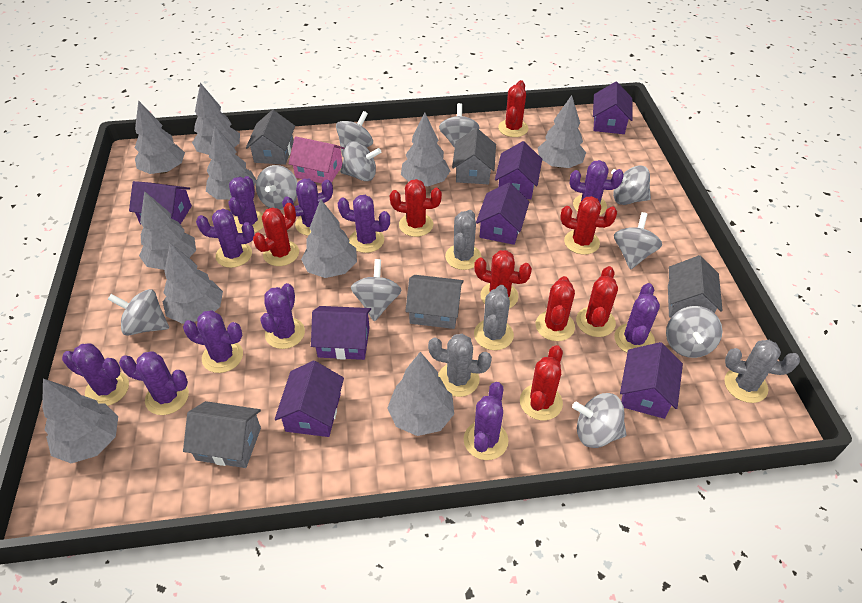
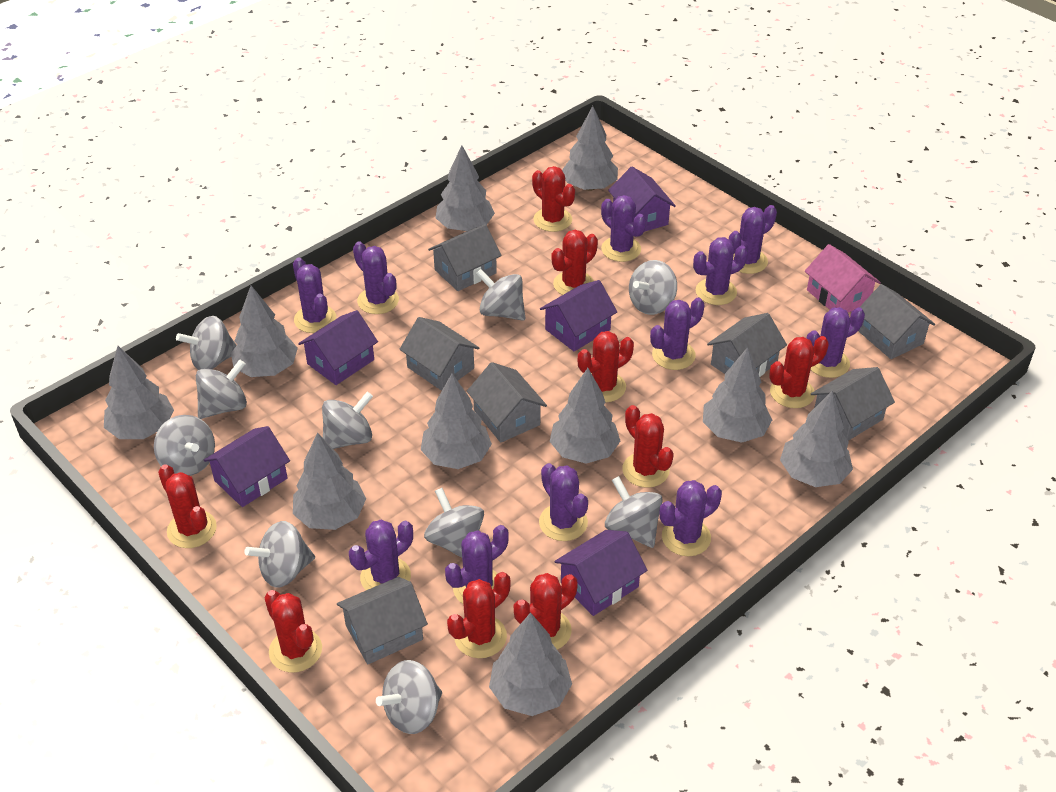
grey cactus: 4 -> 0
grey house: 5 -> 7
purple house: 7 -> 5
red cactus: 8 -> 9

